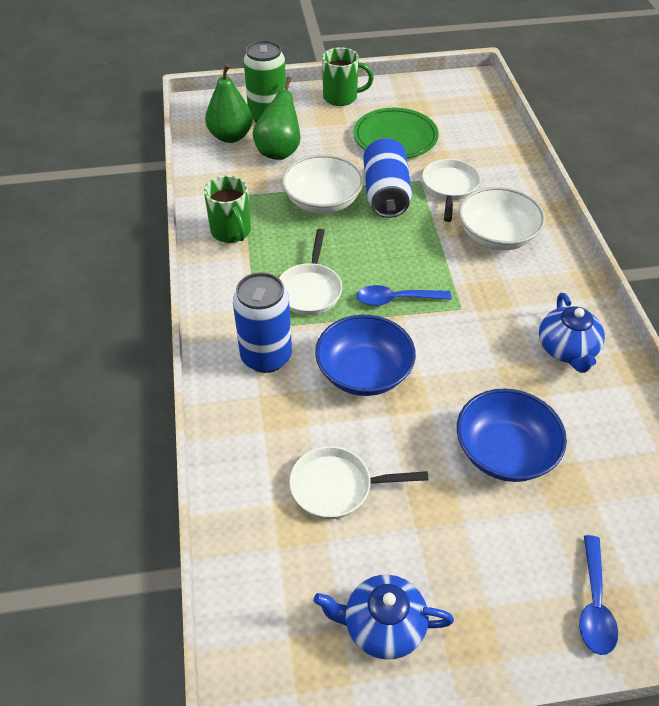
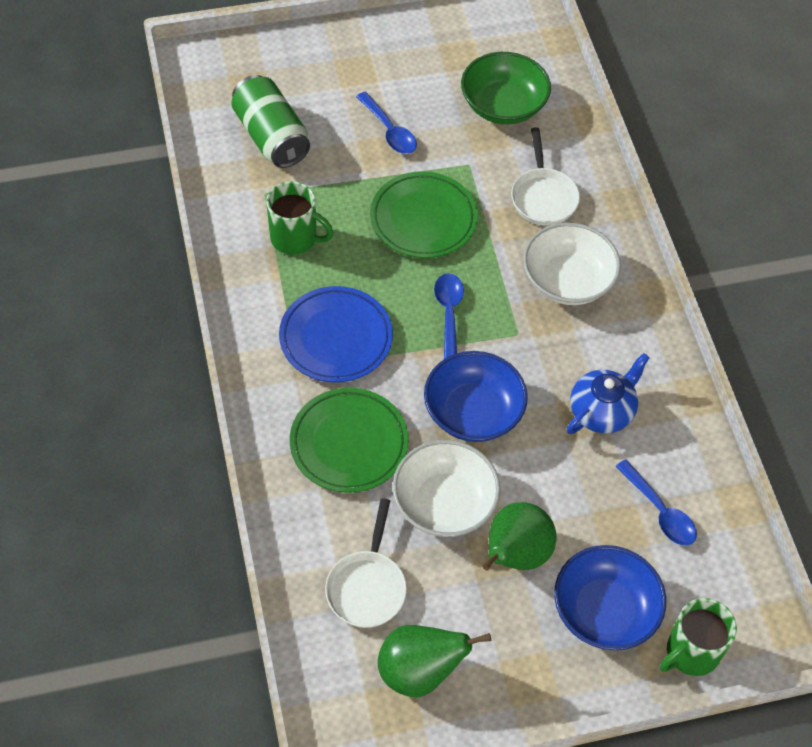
blue can: 2 -> 0
blue plate: 0 -> 1
blue spoon: 2 -> 3
blue teapot: 2 -> 1
green bowl: 0 -> 1
green plate: 1 -> 2
white pan: 3 -> 2

